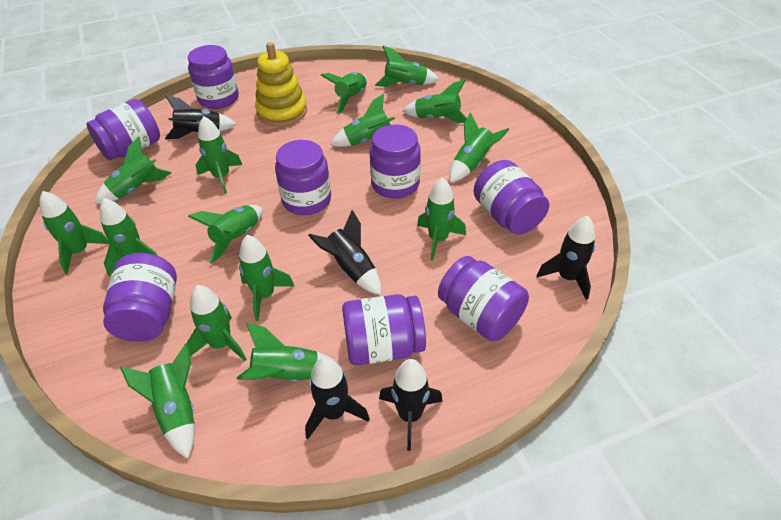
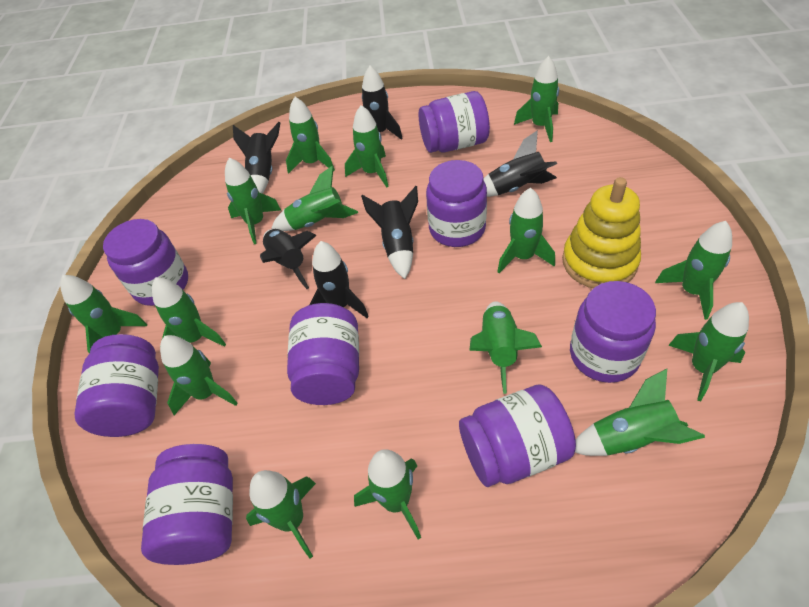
black rocket: 5 -> 6

